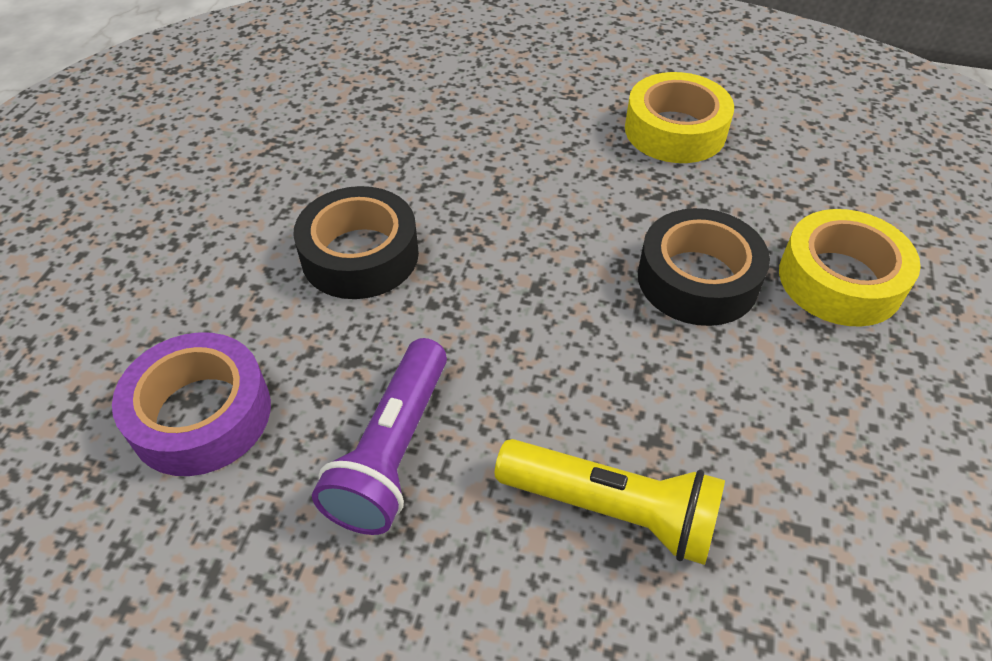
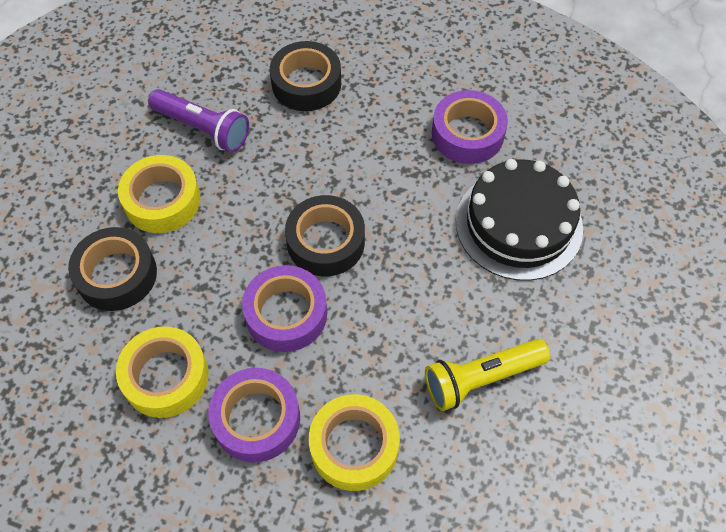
black cake: 0 -> 1
black tape: 2 -> 3
purple tape: 1 -> 3
yellow tape: 2 -> 3

